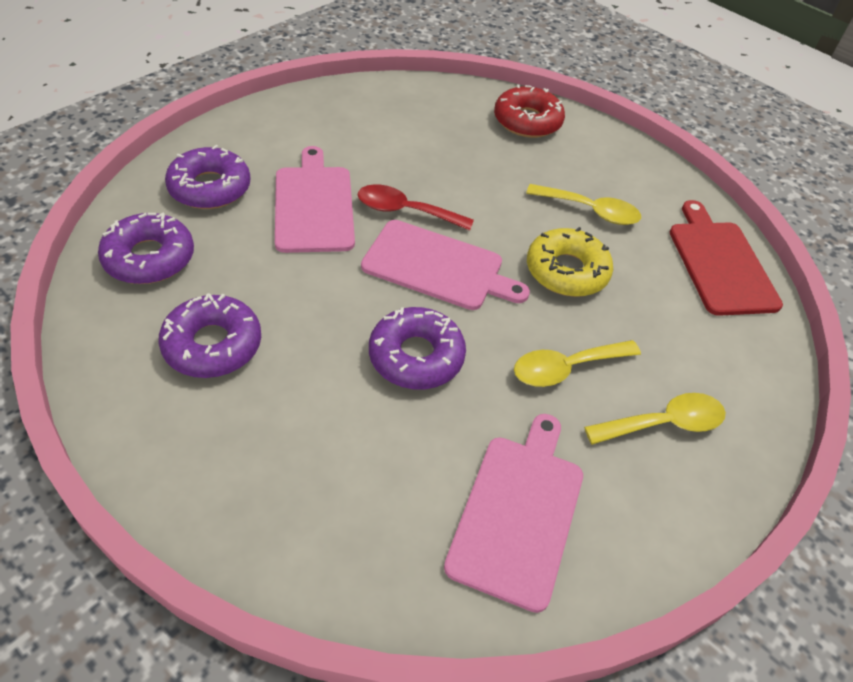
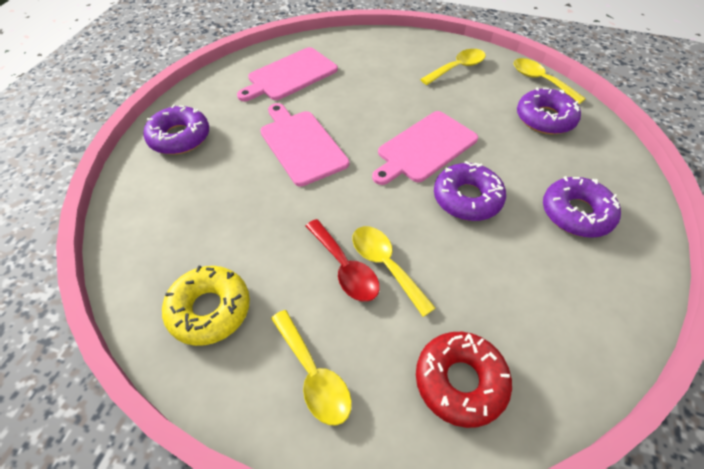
red cutting board: 1 -> 0
yellow spoon: 3 -> 4

